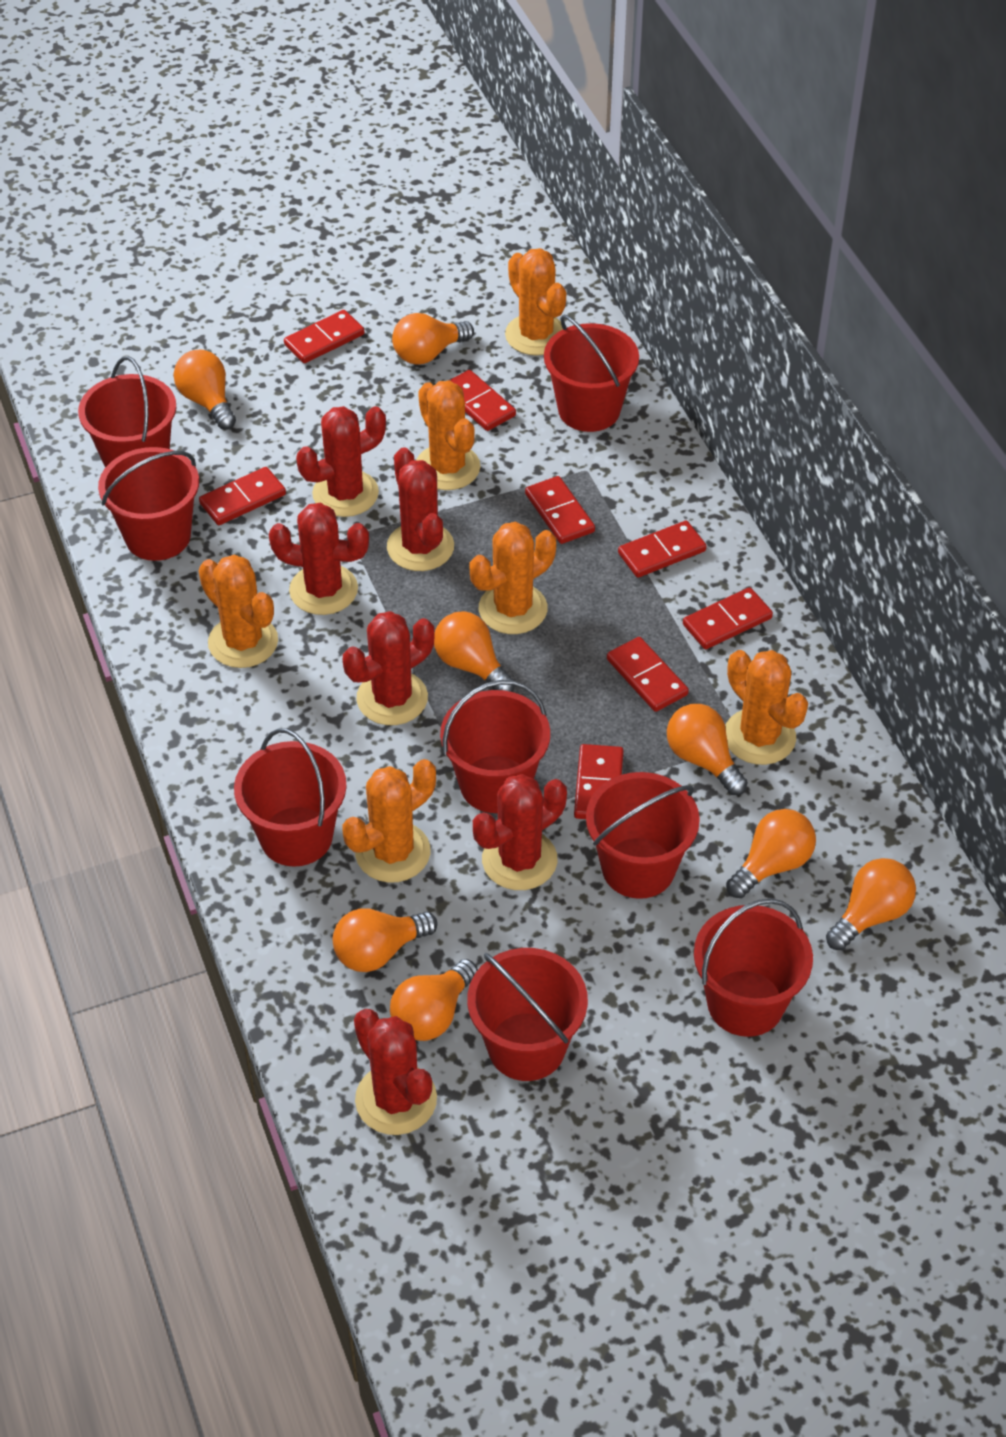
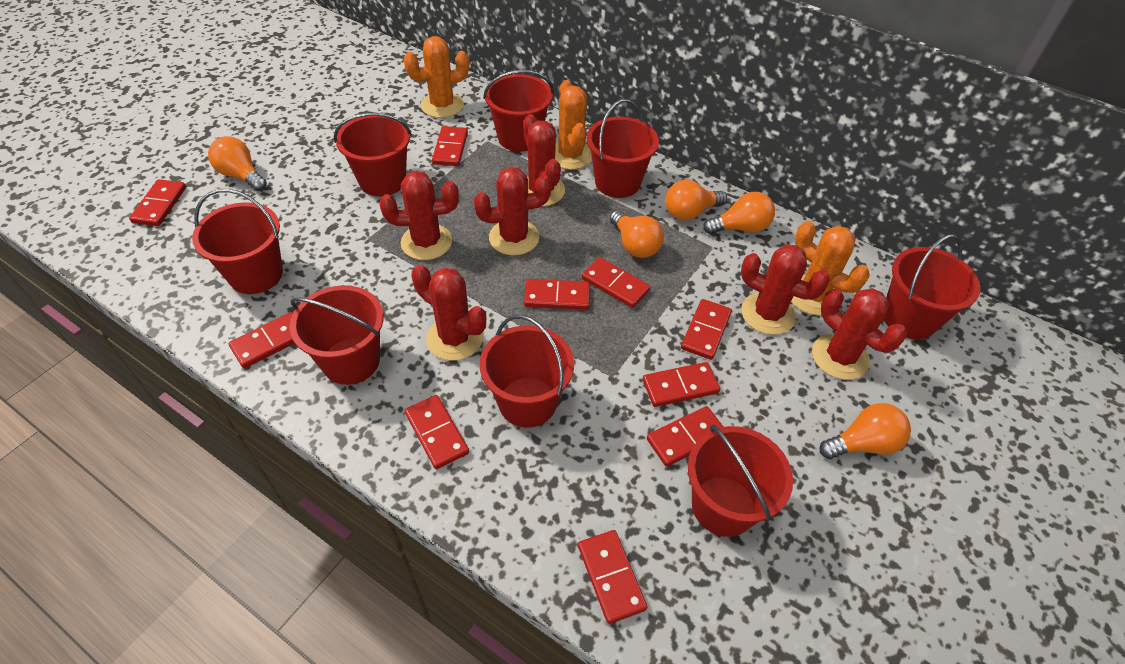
orange cactus: 6 -> 3
orange light bulb: 8 -> 5
red domino: 8 -> 10

